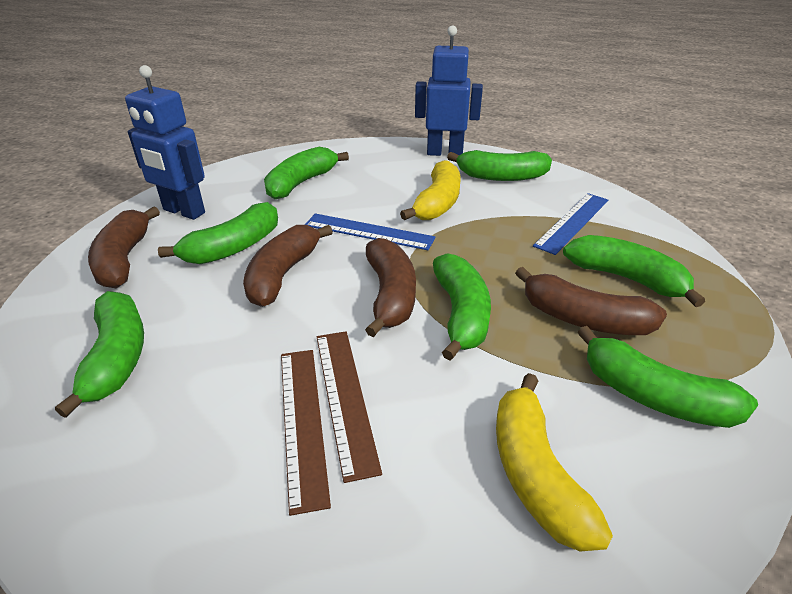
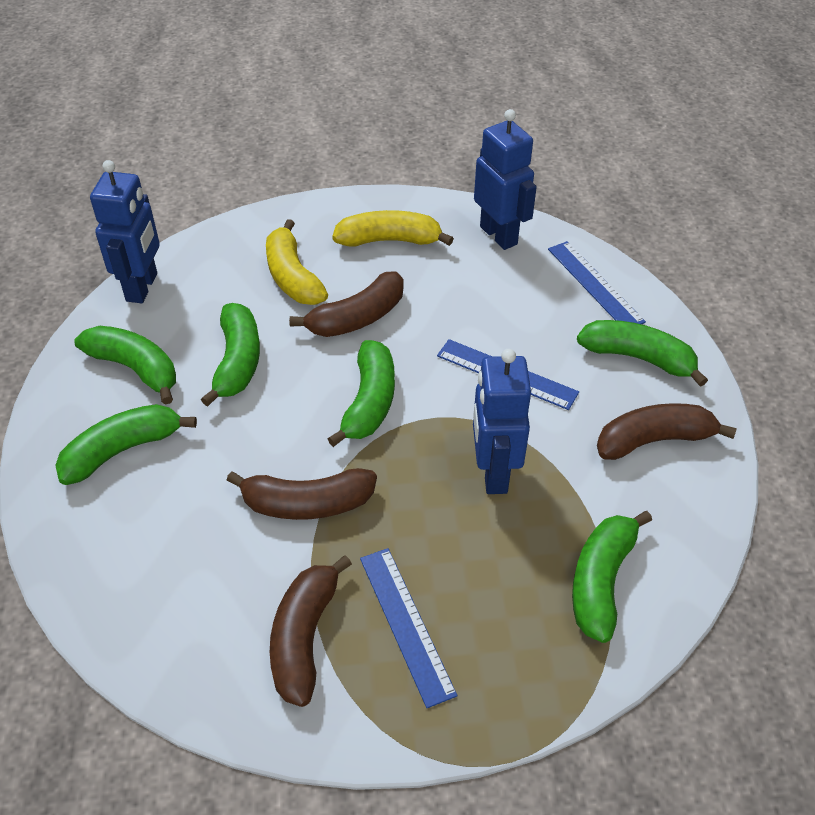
blue robot: 2 -> 3
blue ruler: 2 -> 3
brown ruler: 2 -> 0
green banana: 7 -> 6

